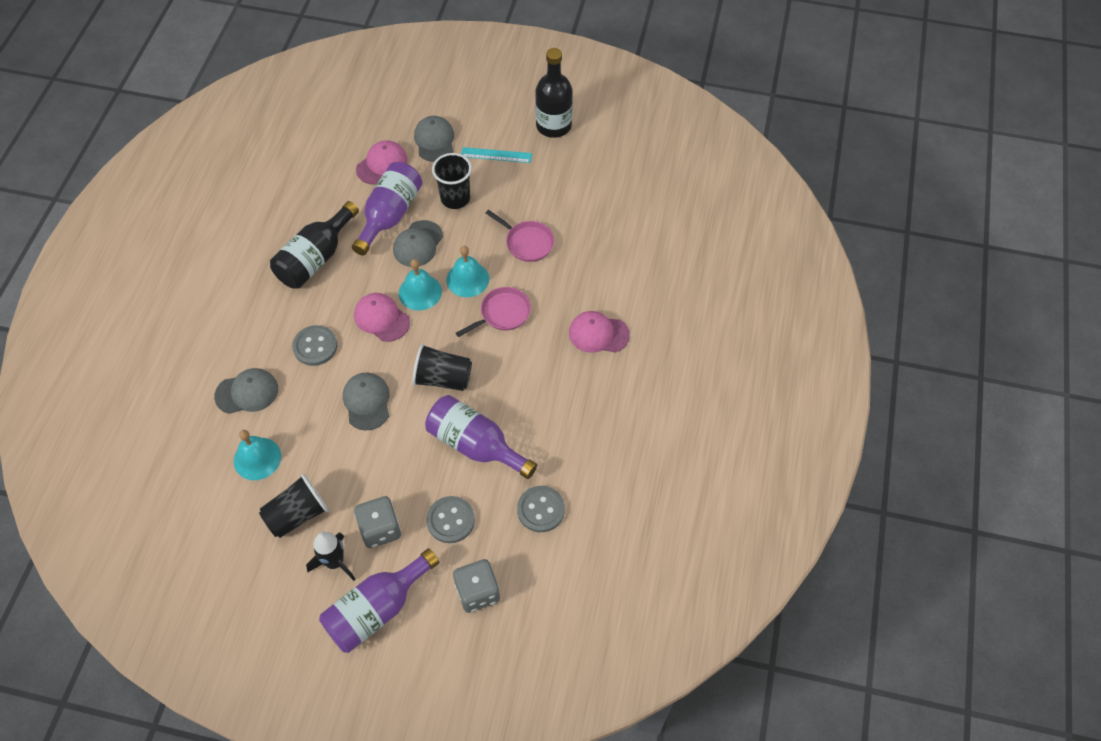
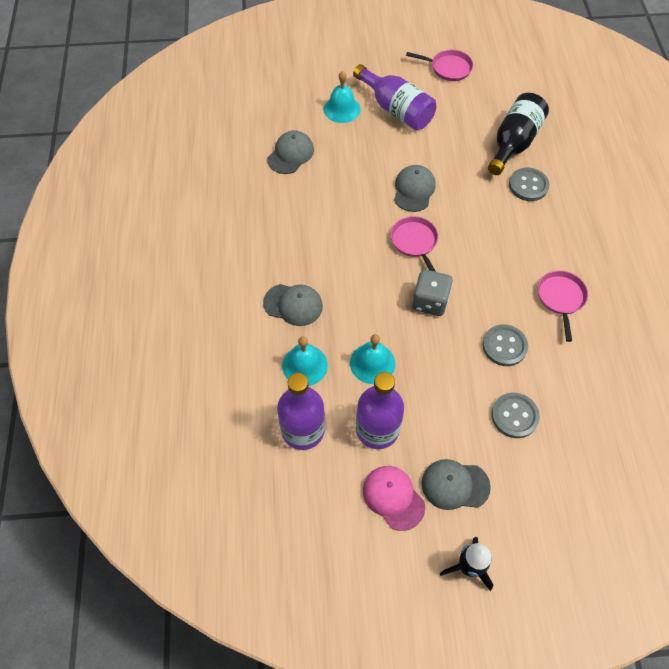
black bottle: 2 -> 1
black cup: 3 -> 0
grey dice: 2 -> 1
pink cap: 3 -> 1
pink pan: 2 -> 3
turquoise ruler: 1 -> 0

